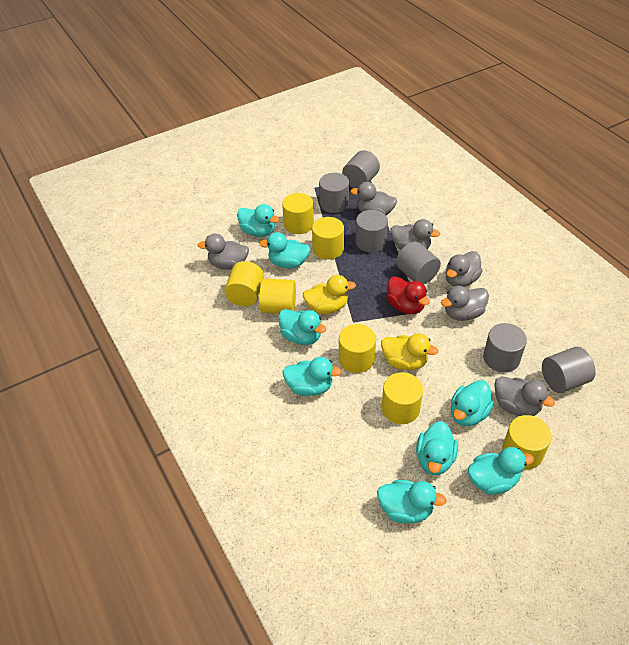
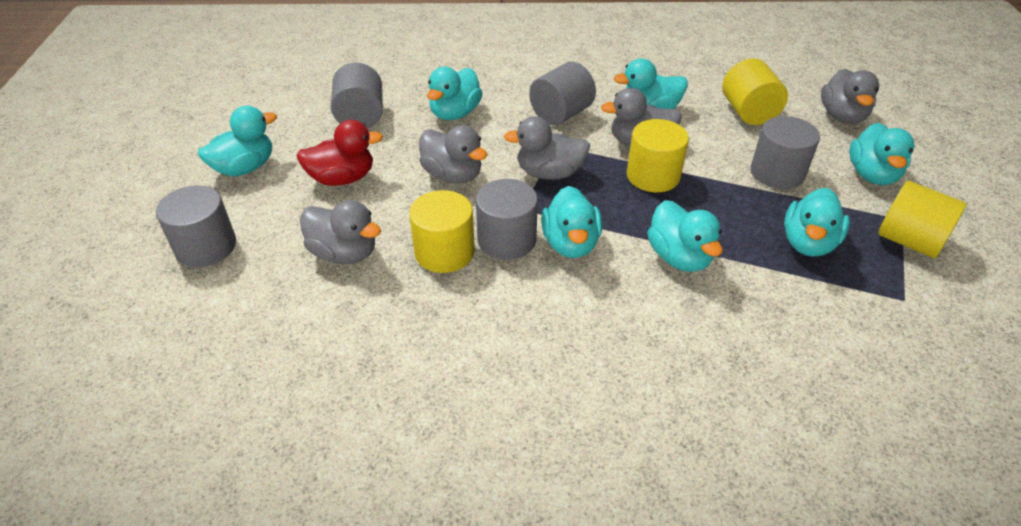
grey cylinder: 6 -> 5
grey duck: 6 -> 5
turquoise duck: 8 -> 7
yellow cylinder: 7 -> 4
yellow duck: 2 -> 0

